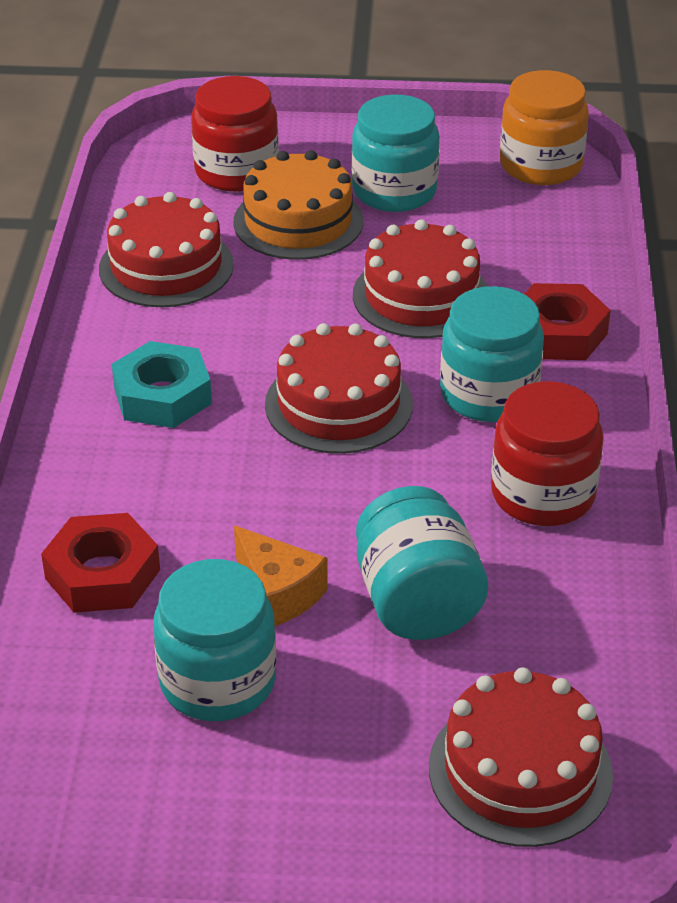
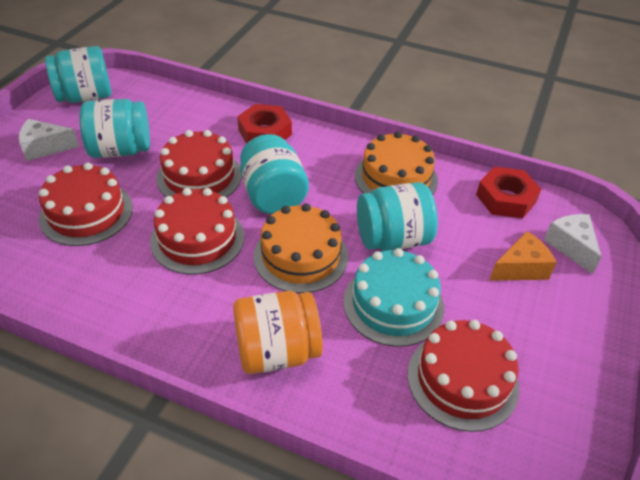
orange cake: 1 -> 2
red jar: 2 -> 0
turquoise cake: 0 -> 1
turquoise nut: 1 -> 0
white cheese: 0 -> 2

